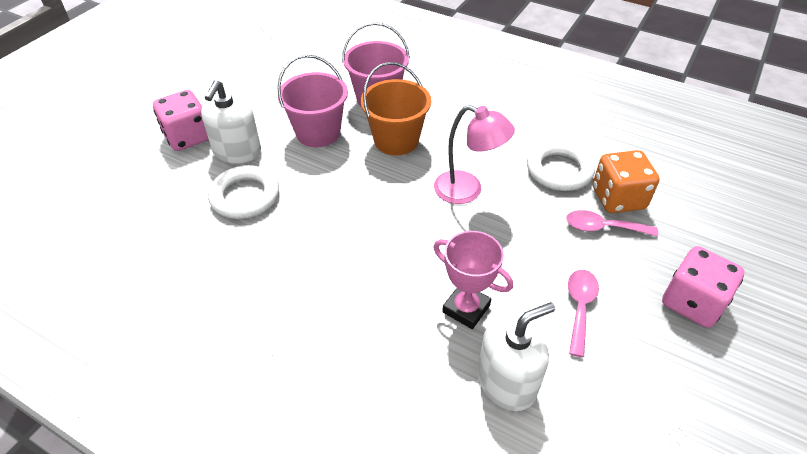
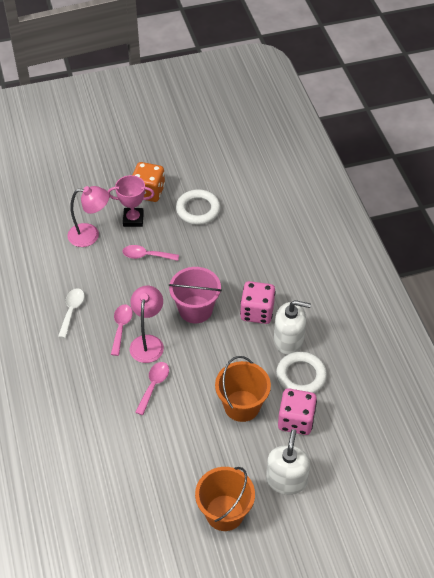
orange bucket: 1 -> 2
pink bucket: 2 -> 1
pink lamp: 1 -> 2
pink spoon: 2 -> 3
white spoon: 0 -> 1

